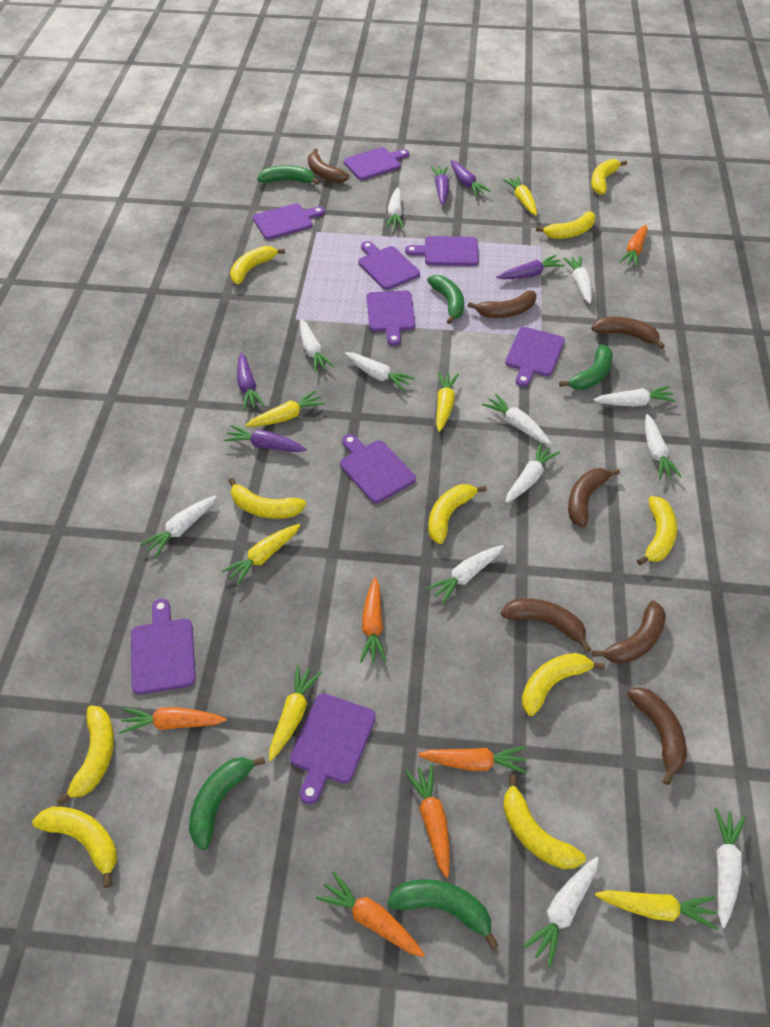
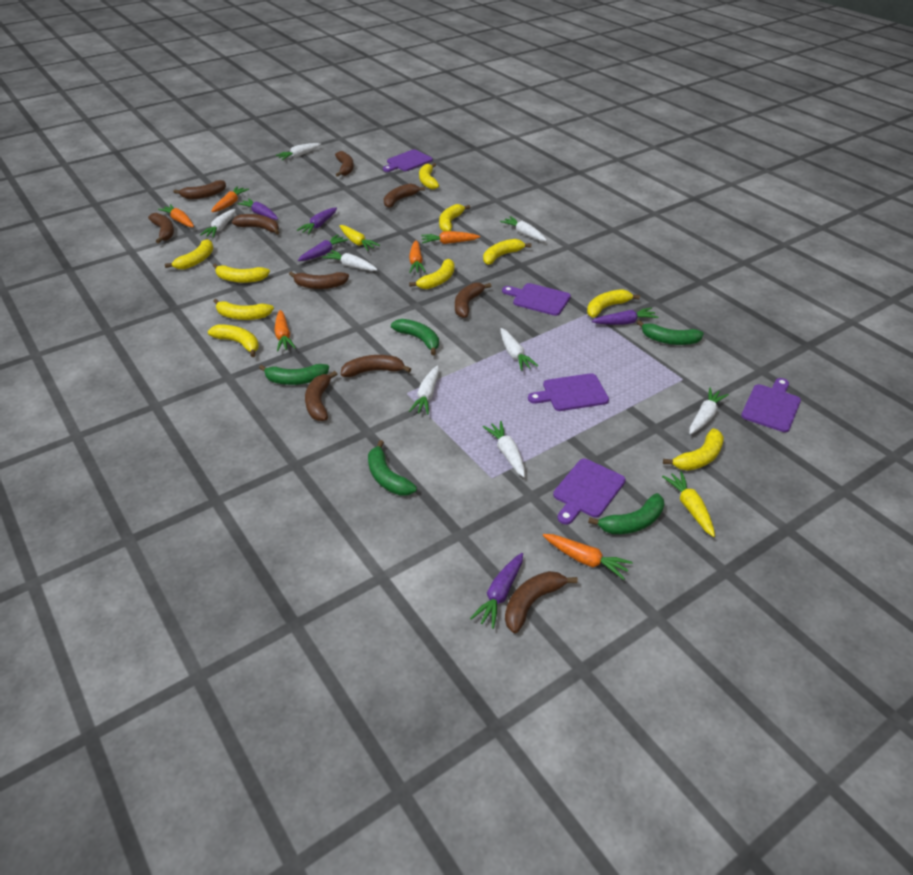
brown banana: 7 -> 10
purple cutting board: 9 -> 5
white carrot: 12 -> 8
yellow carrot: 6 -> 2

